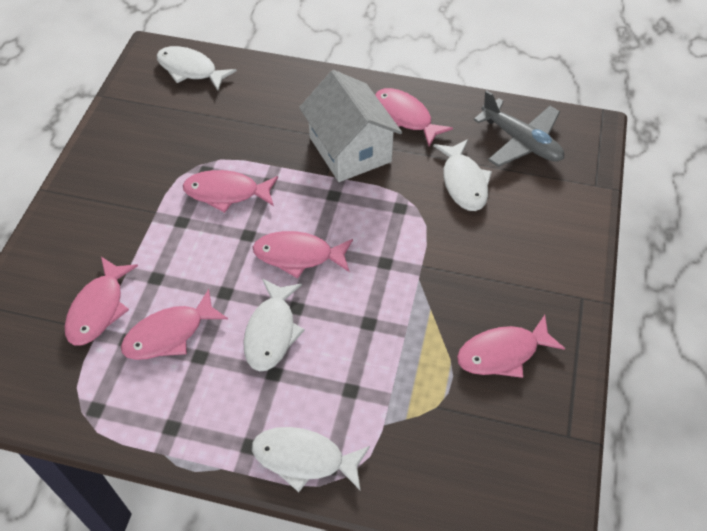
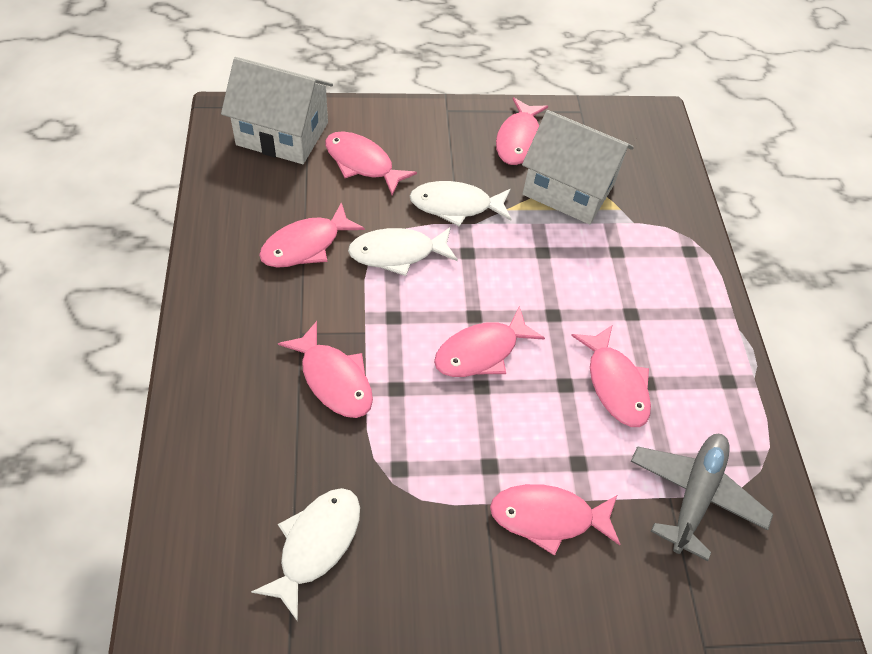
pink fish: 6 -> 7
white fish: 4 -> 3
white house: 1 -> 2

